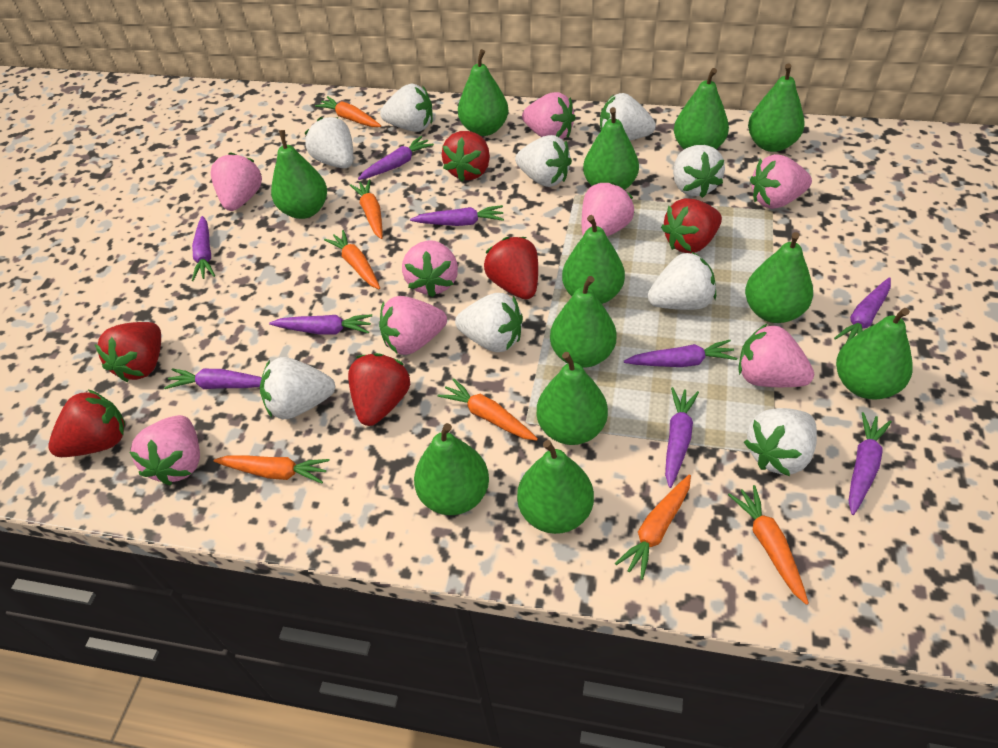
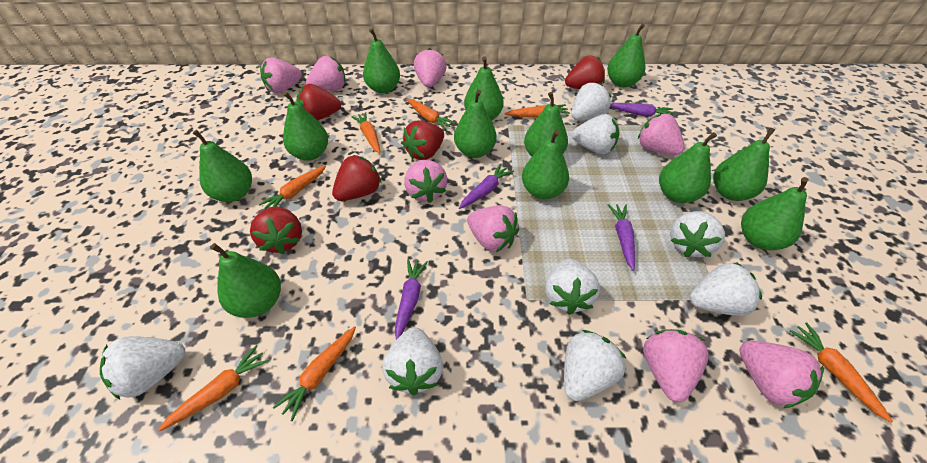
purple carrot: 9 -> 4
red strawberry: 6 -> 5
white strawberry: 9 -> 8

